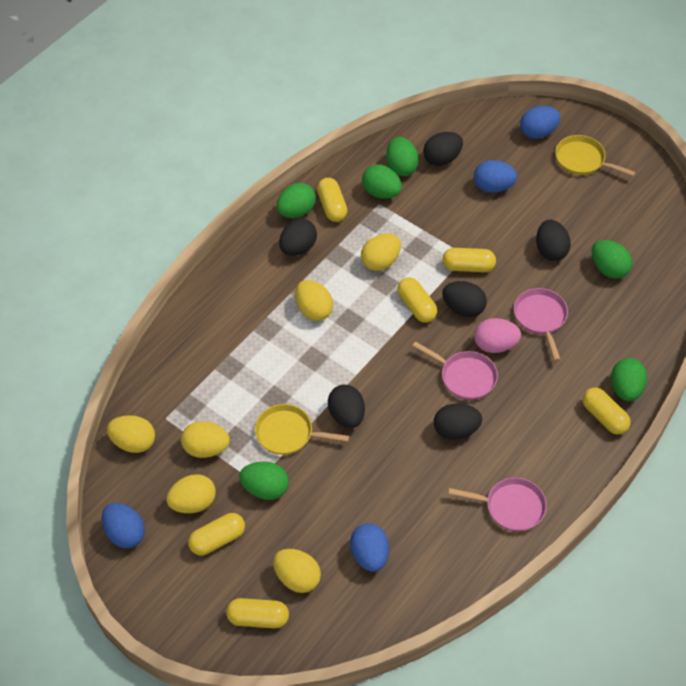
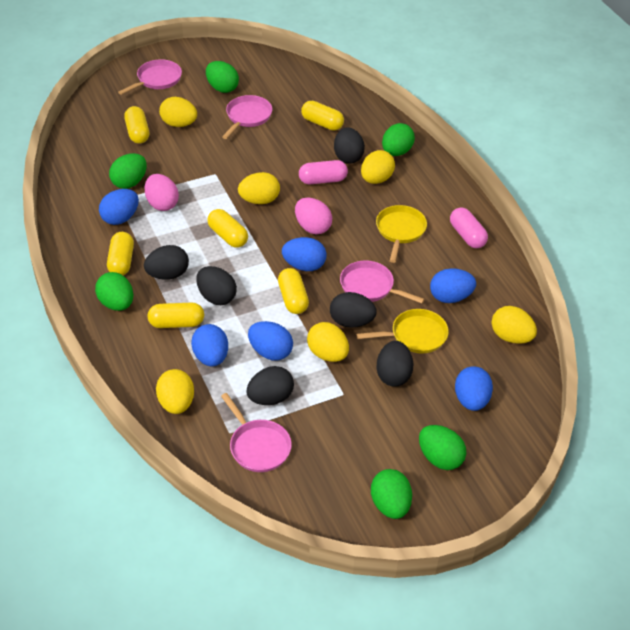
blue egg: 4 -> 6
pink capsule: 0 -> 2
pink egg: 1 -> 2
pink pan: 3 -> 4

